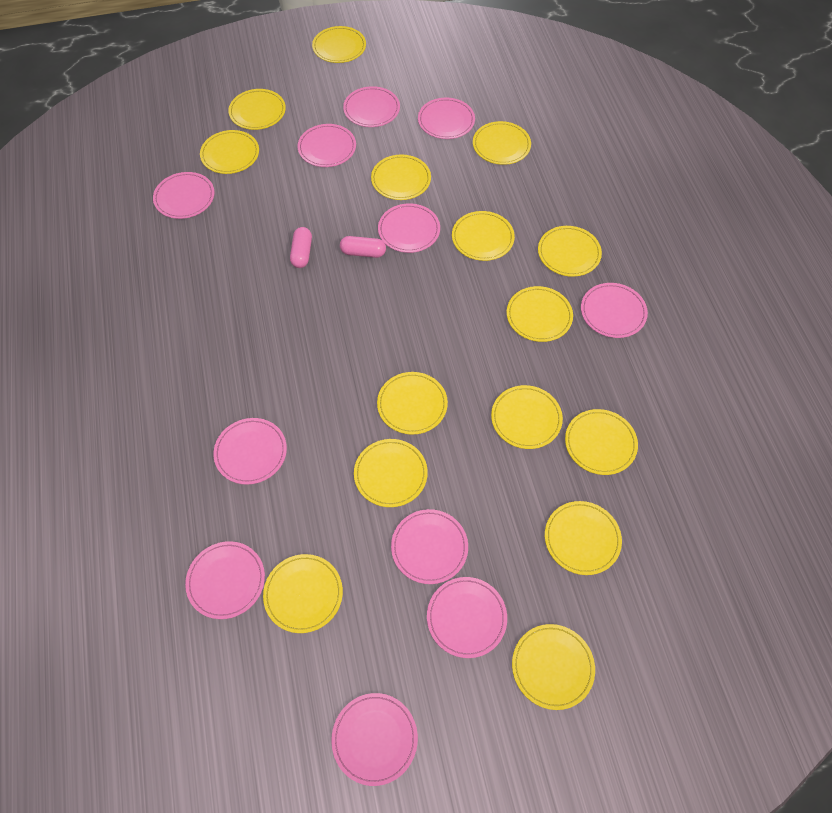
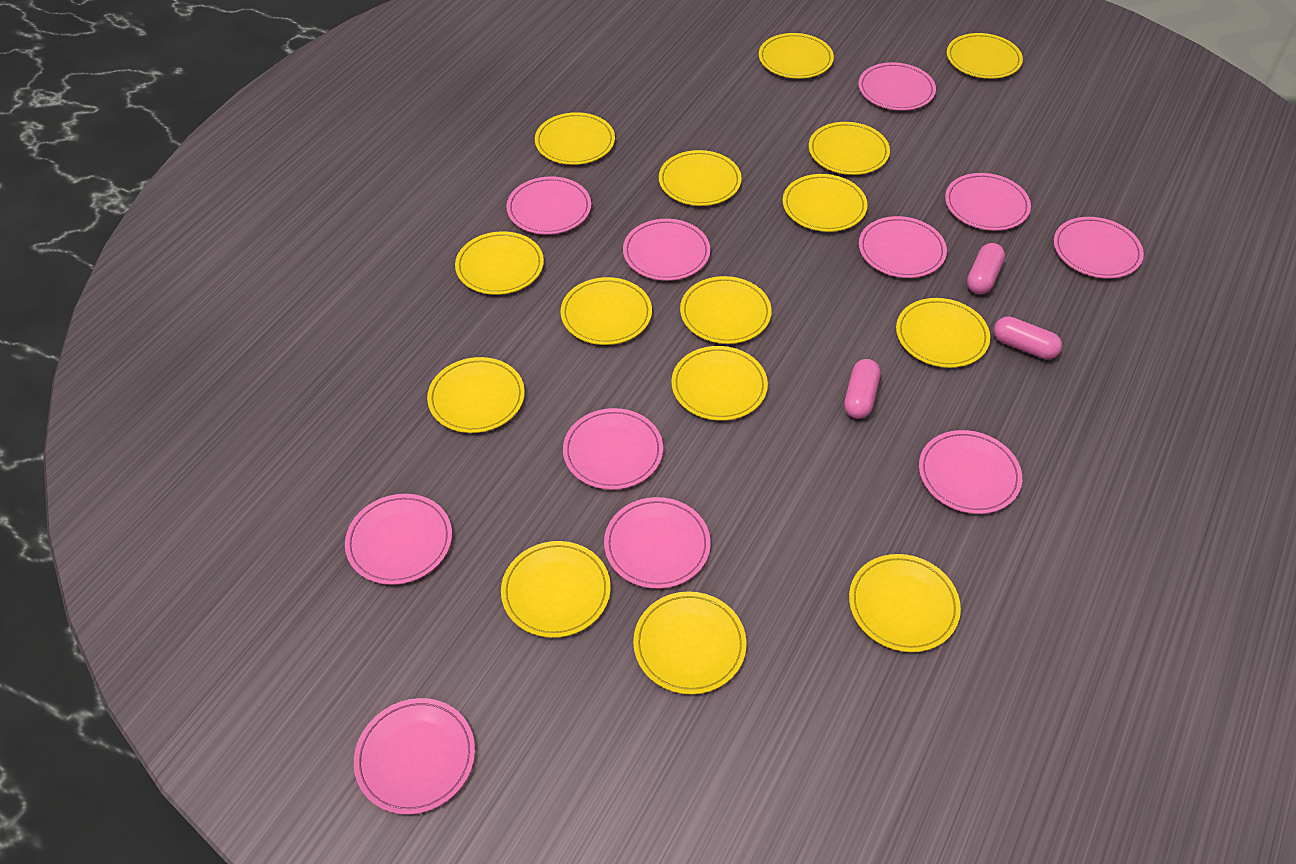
pink capsule: 2 -> 3

